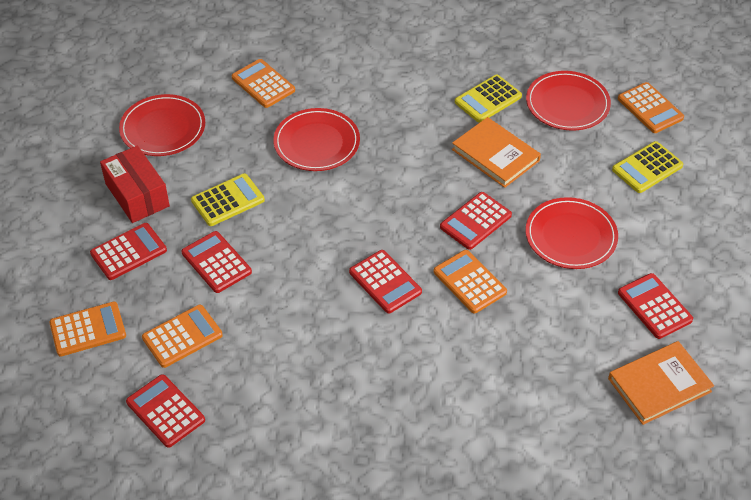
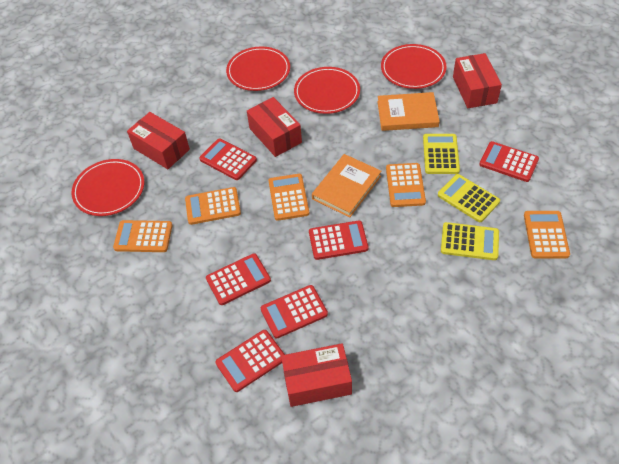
red box: 1 -> 4

